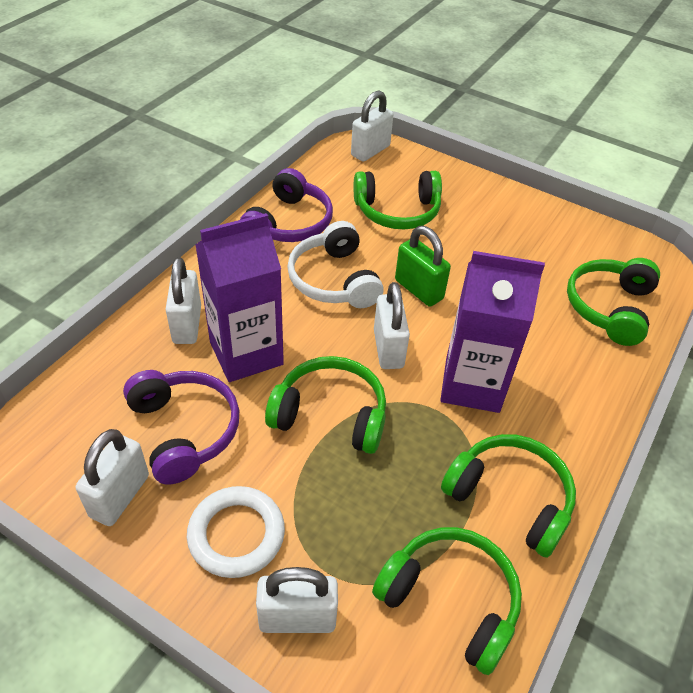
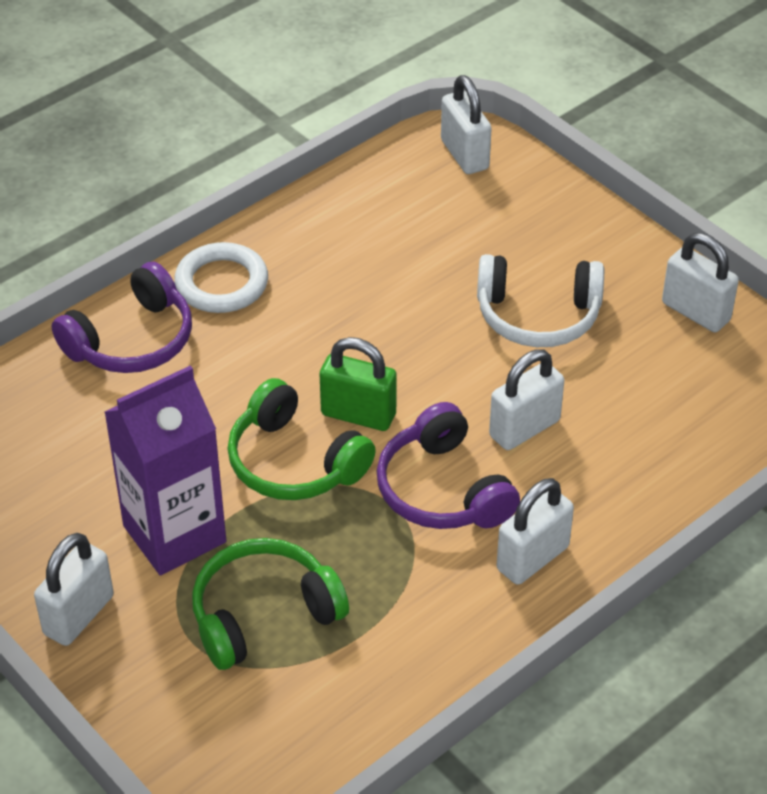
green headphones: 5 -> 2
purple carton: 2 -> 1

